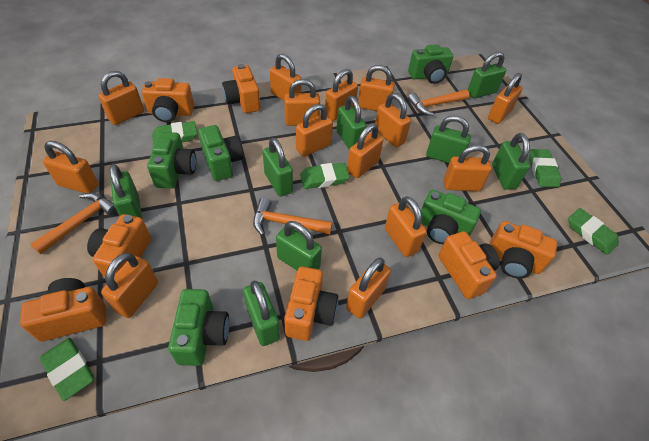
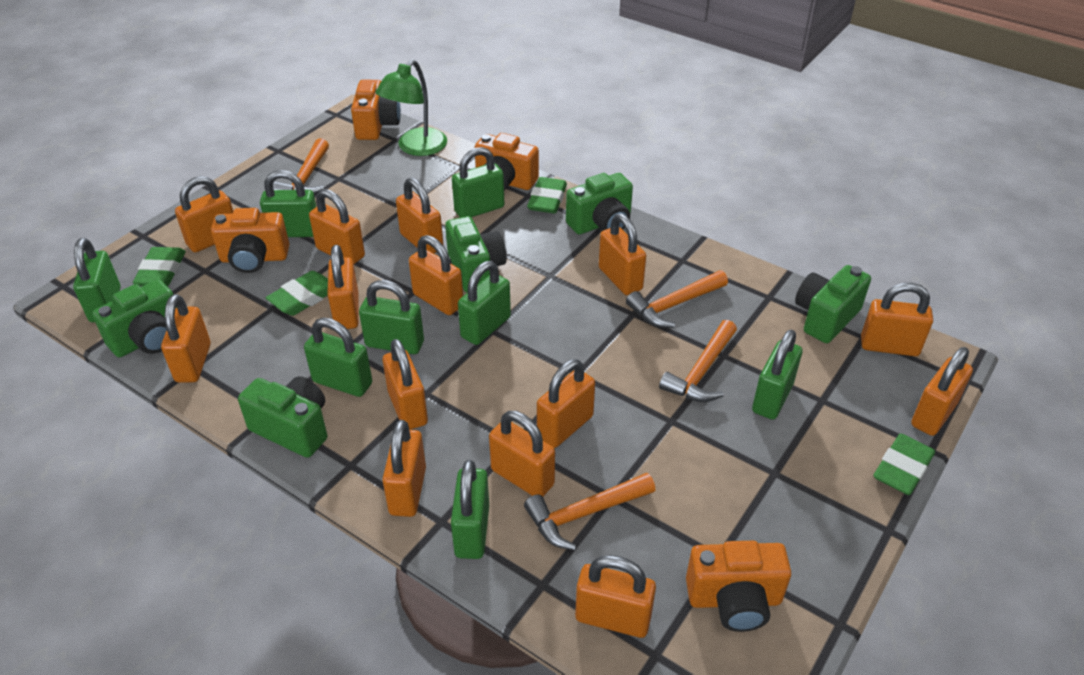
green eraser: 5 -> 4
green lamp: 0 -> 1
orange camera: 7 -> 4
orange hammer: 3 -> 4

